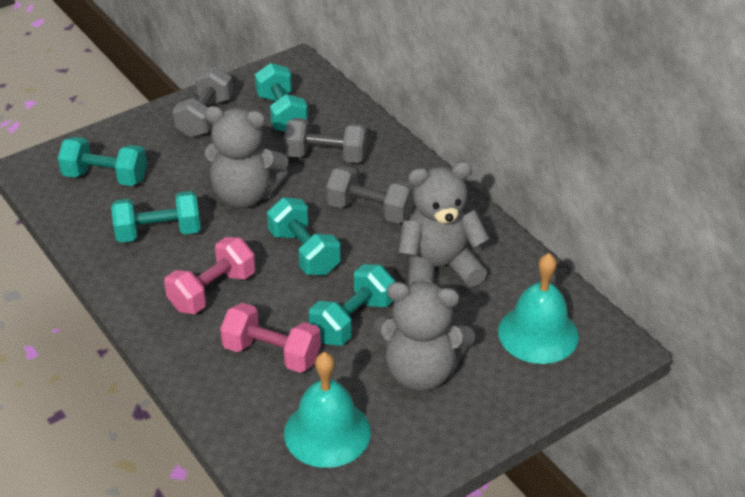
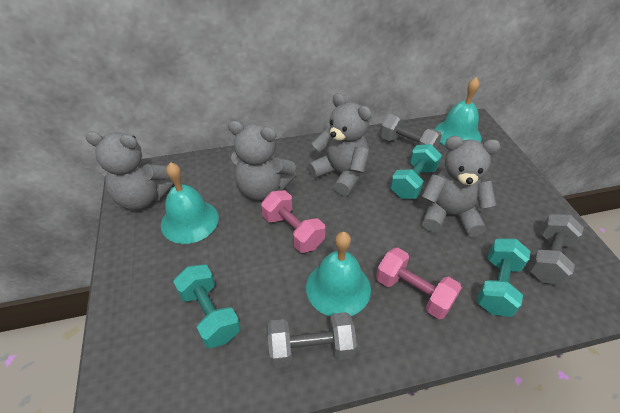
grey teddy bear: 3 -> 4
turquoise bell: 2 -> 3
turquoise dumbbell: 5 -> 3

